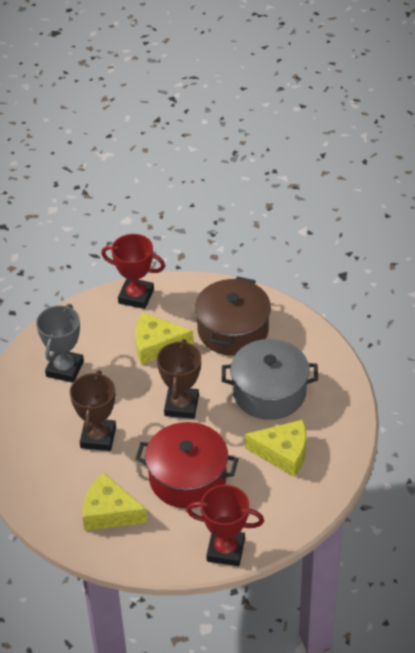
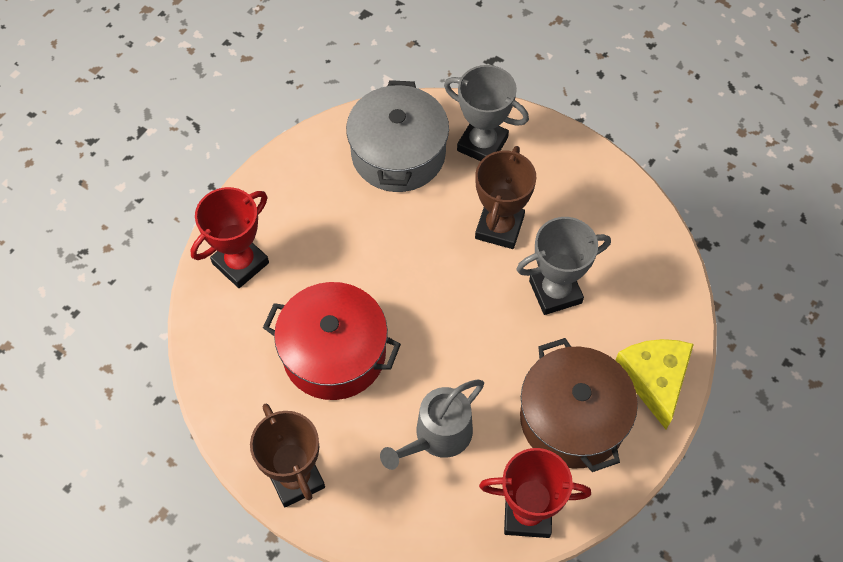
grey trophy: 1 -> 2
grey watering can: 0 -> 1
yellow cheese: 3 -> 1

